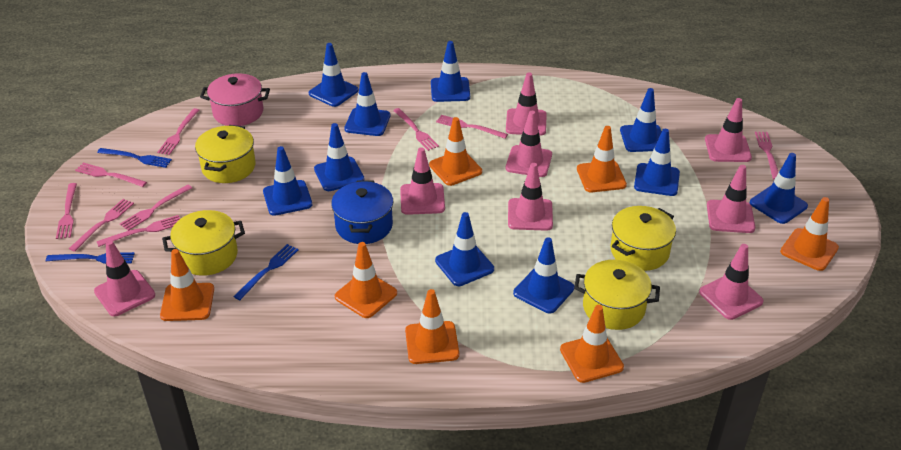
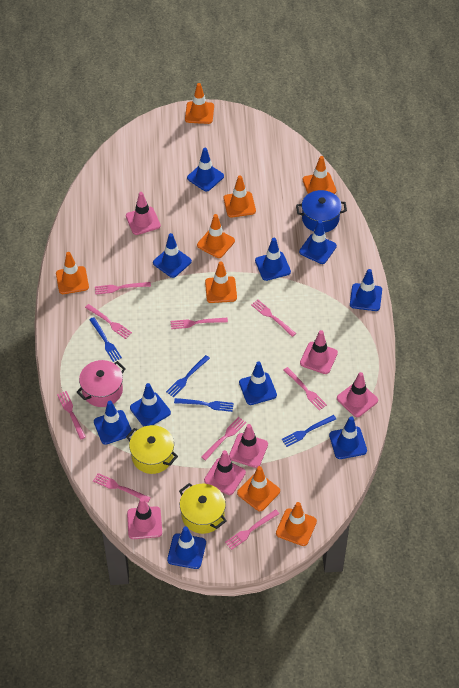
blue fork: 3 -> 4
orange traffic cone: 7 -> 8
pink traffic cone: 8 -> 6
yellow pot: 4 -> 2

